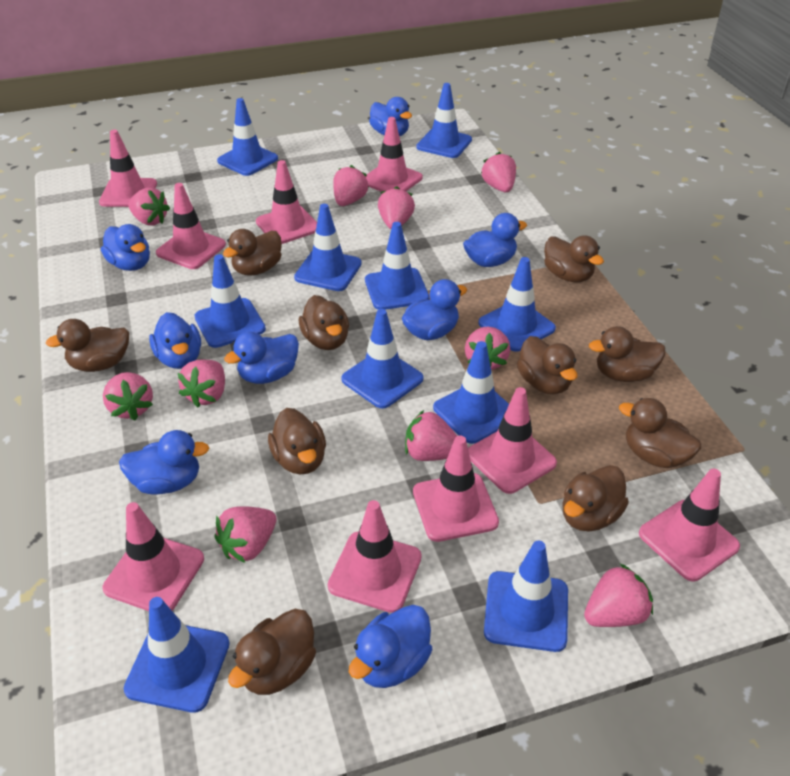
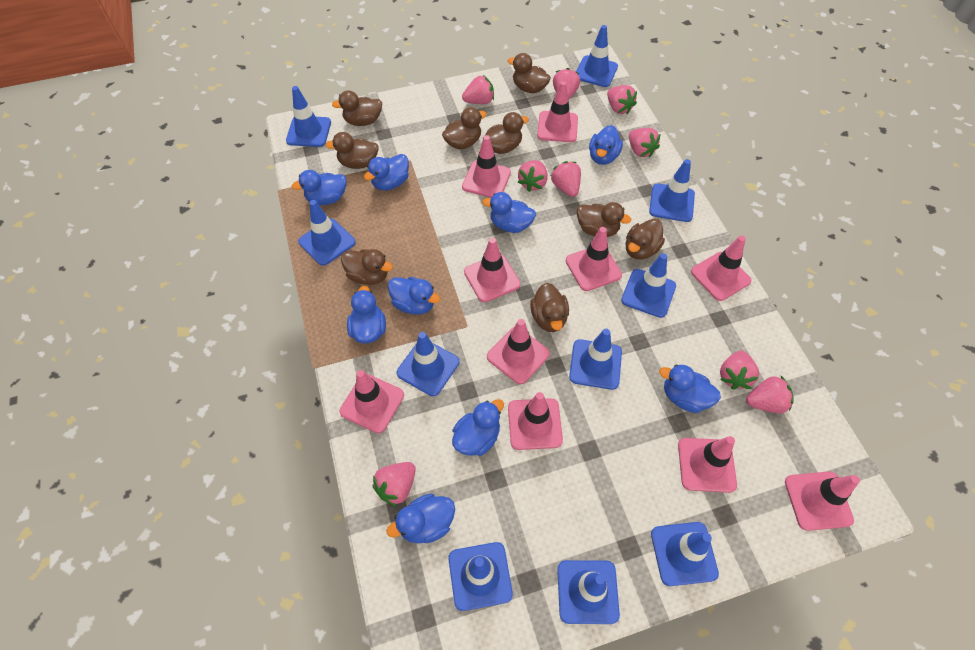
blue duck: 8 -> 9
brown duck: 10 -> 9
pink strawberry: 10 -> 9
pink traffic cone: 9 -> 10

